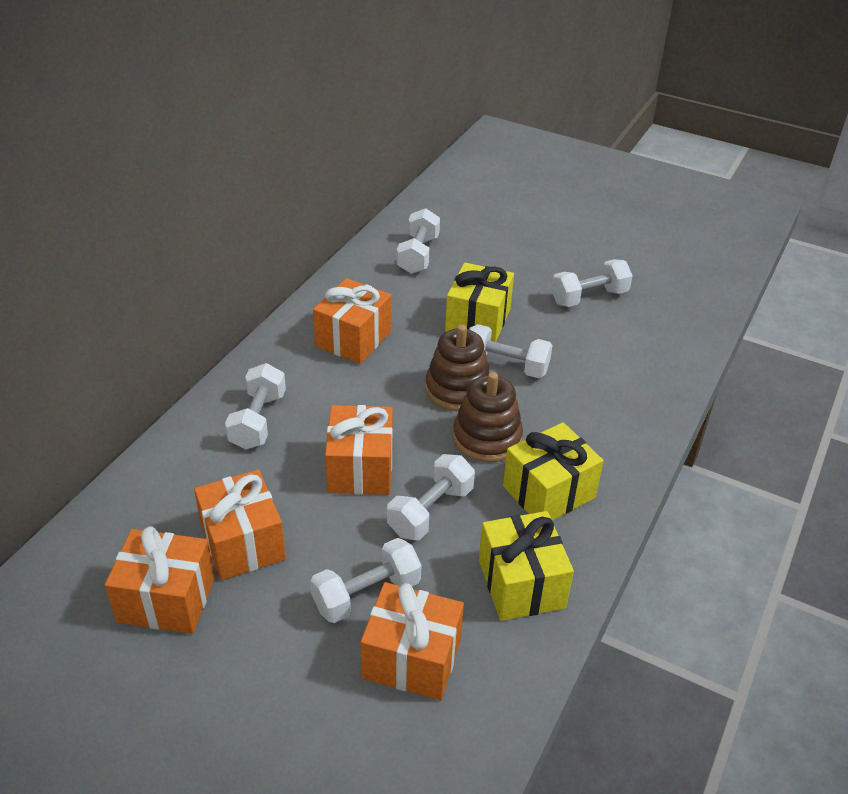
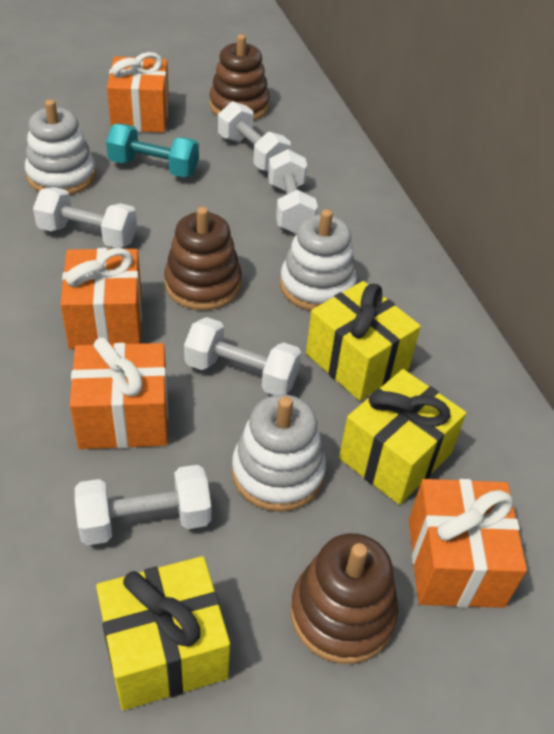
brown stacking toy: 2 -> 3
orange gift: 5 -> 4
turquoise dumbbell: 0 -> 1
white dumbbell: 6 -> 5
white stacking toy: 0 -> 3

